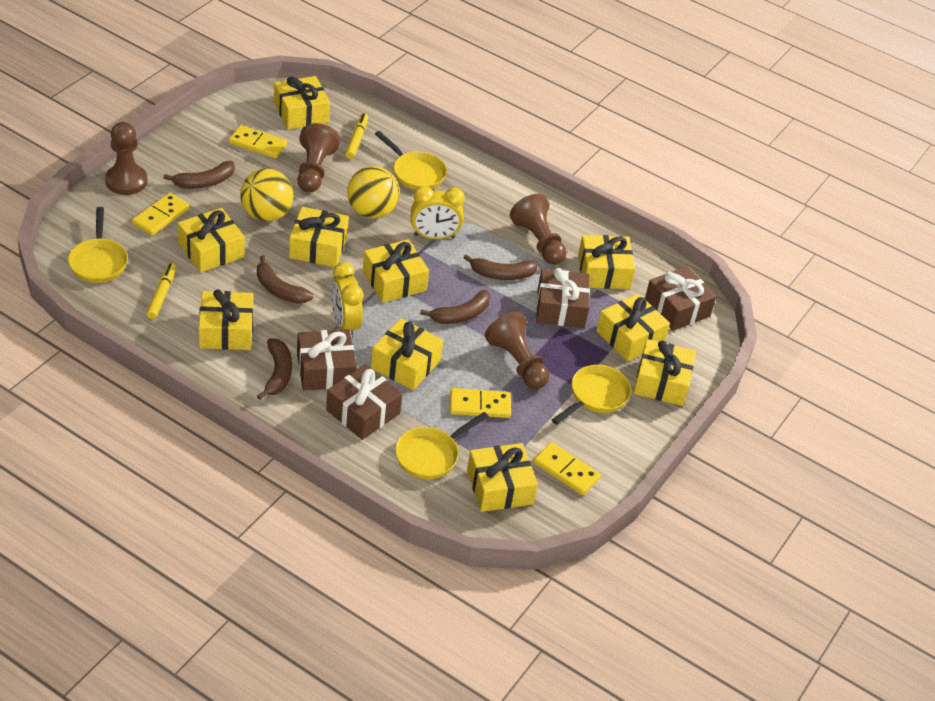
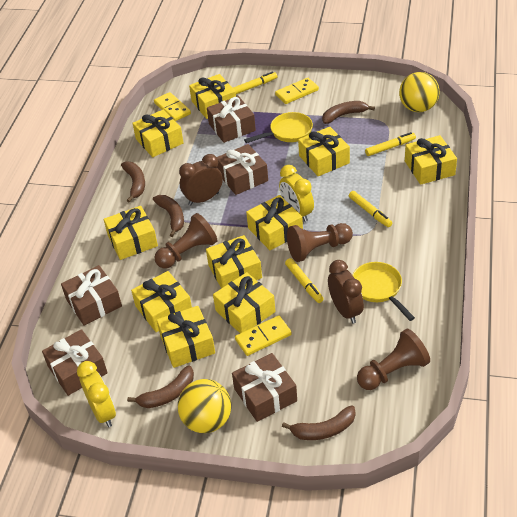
brown clock: 0 -> 2
brown gift: 4 -> 5
brown pawn: 4 -> 3
yellow domino: 4 -> 3
yellow marker: 2 -> 4
yellow pan: 4 -> 2

